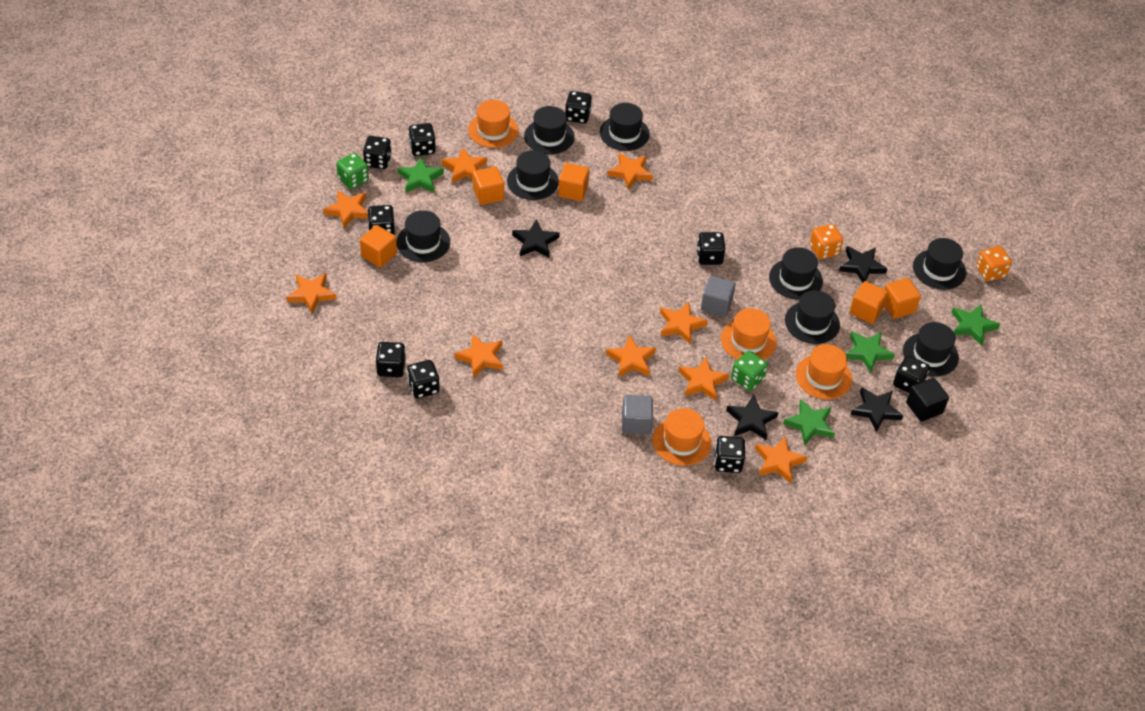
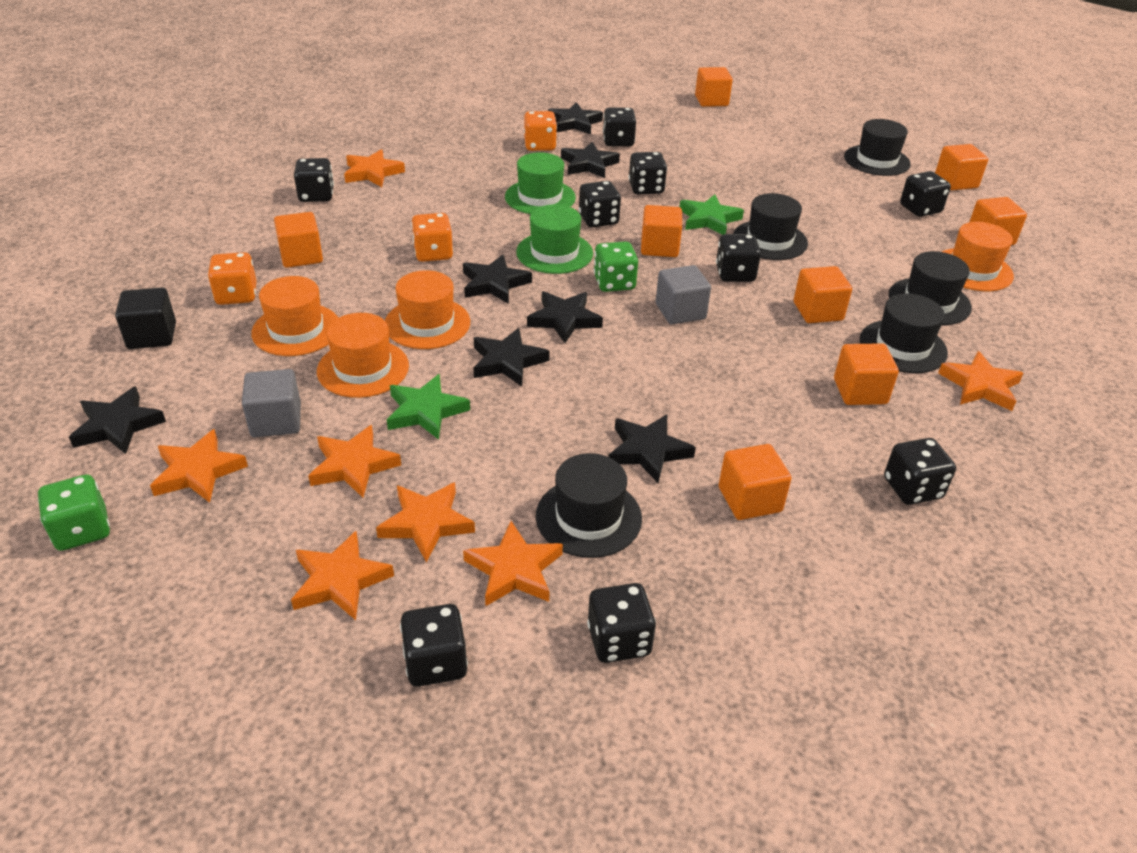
black hat: 8 -> 5
black star: 4 -> 7
green hat: 0 -> 2
green star: 4 -> 2
orange cube: 5 -> 8
orange dice: 2 -> 3
orange star: 9 -> 7

